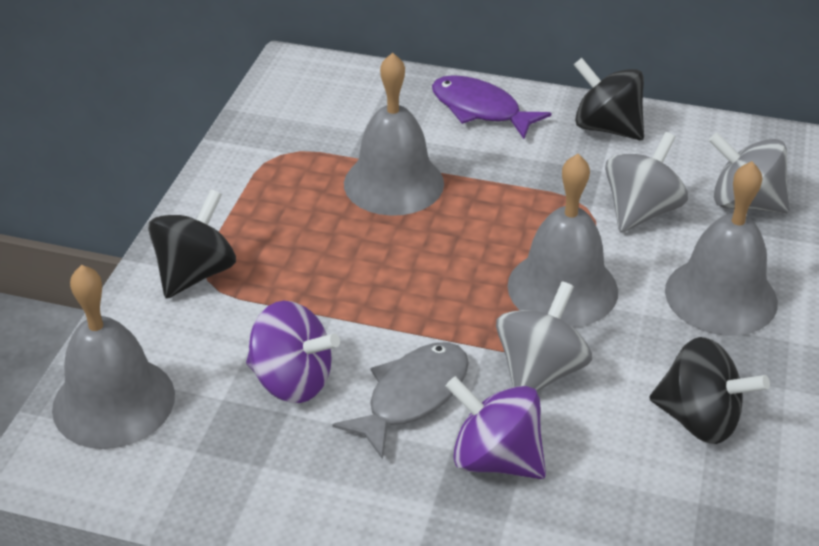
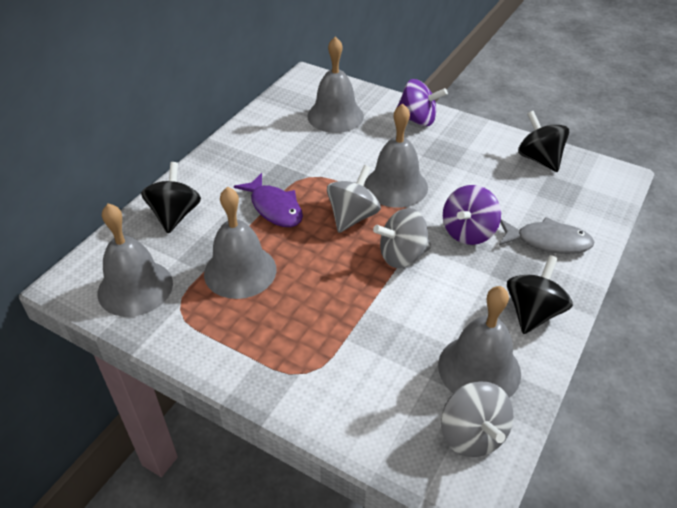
grey bell: 4 -> 5

